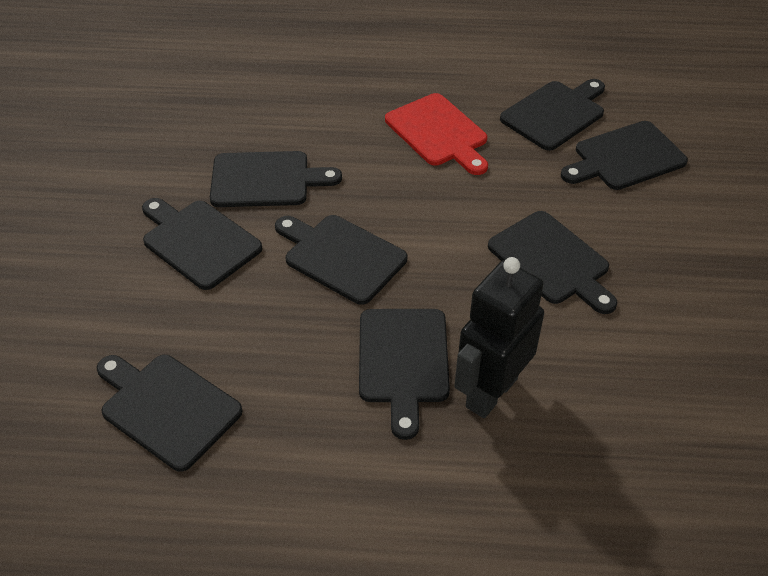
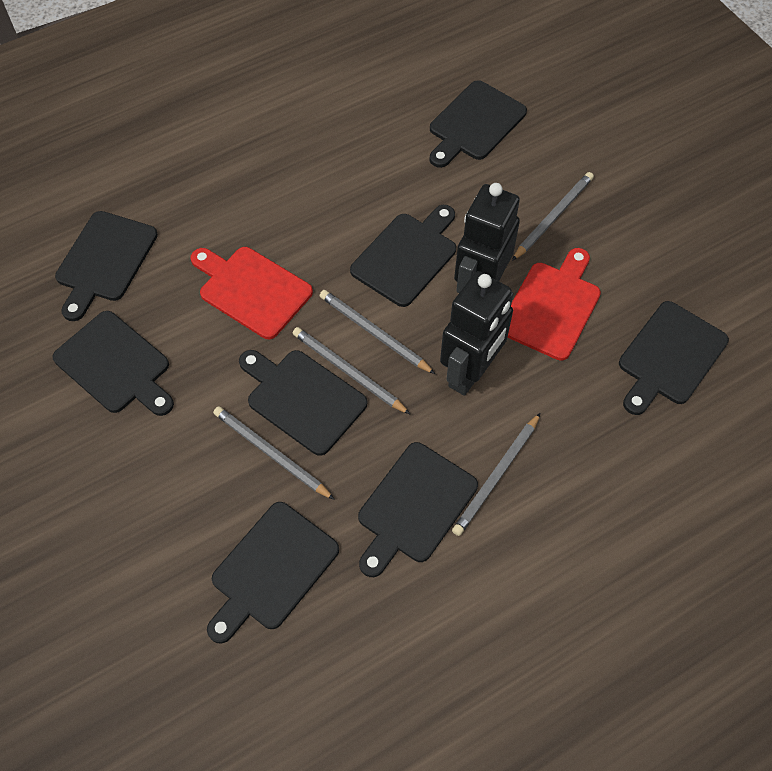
black robot: 1 -> 2
grey pencil: 0 -> 5
red cutting board: 1 -> 2

